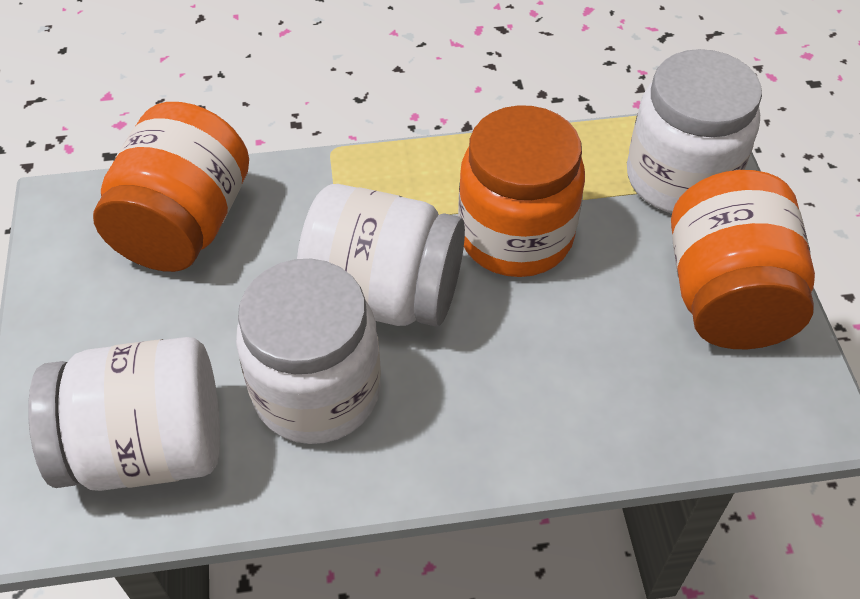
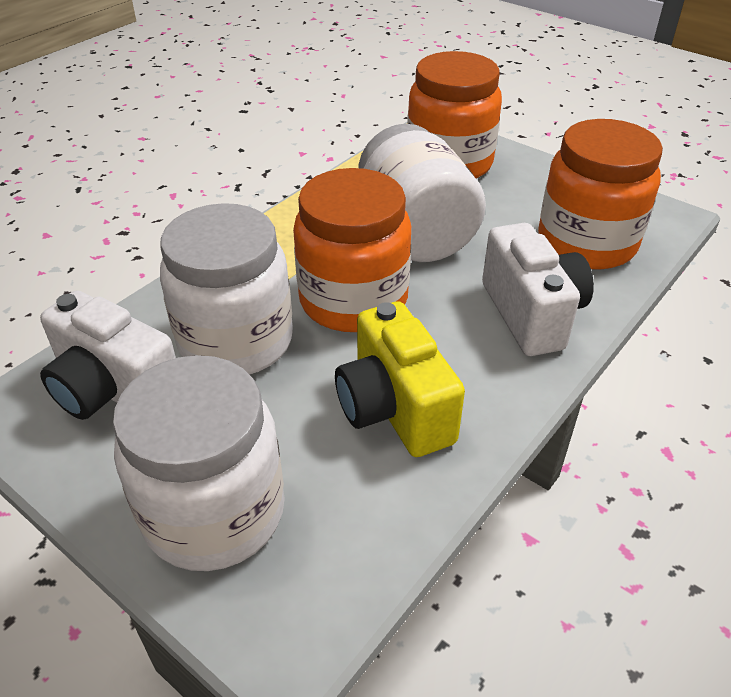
white camera: 0 -> 2
white jar: 4 -> 3
yellow camera: 0 -> 1

